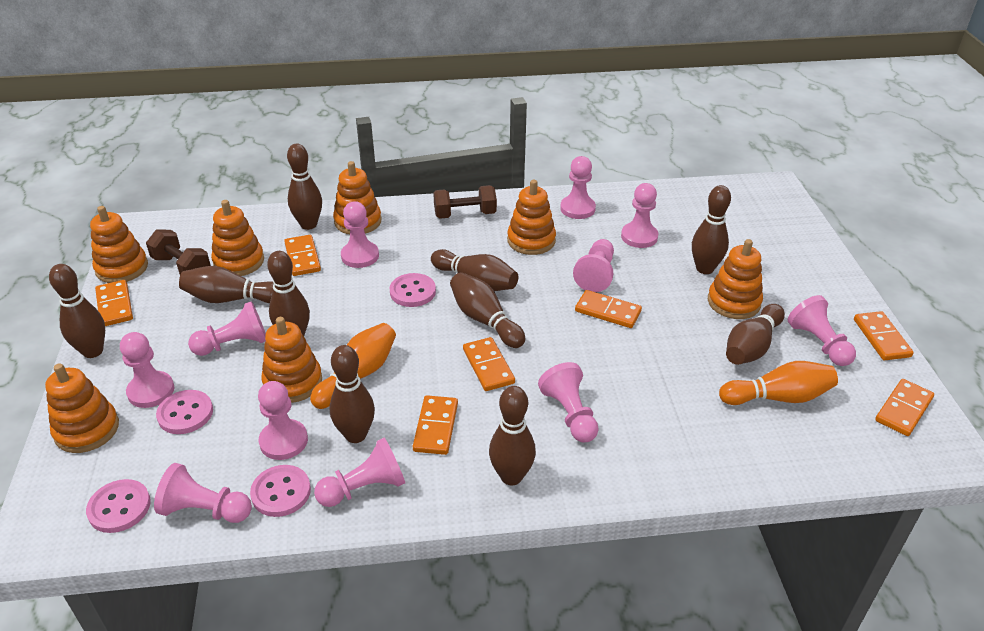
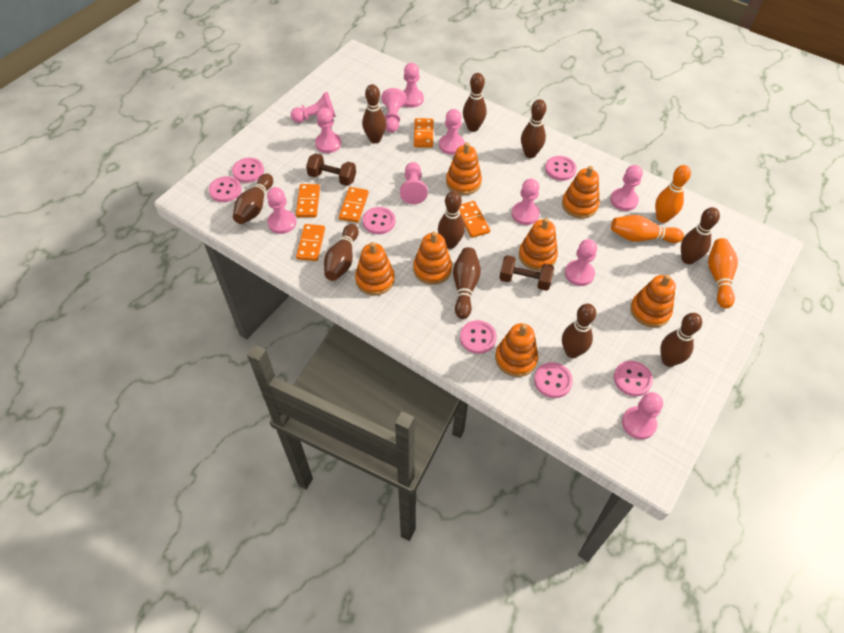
orange bowling pin: 2 -> 3
orange domino: 7 -> 5
pink button: 4 -> 7

